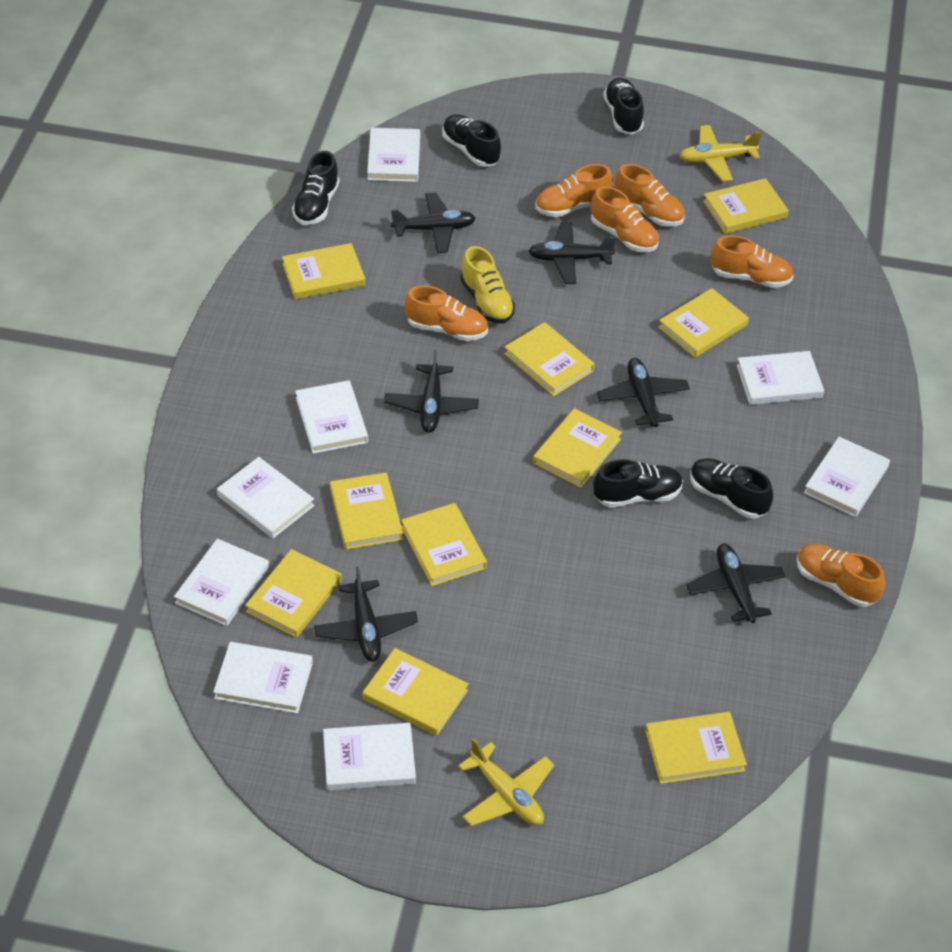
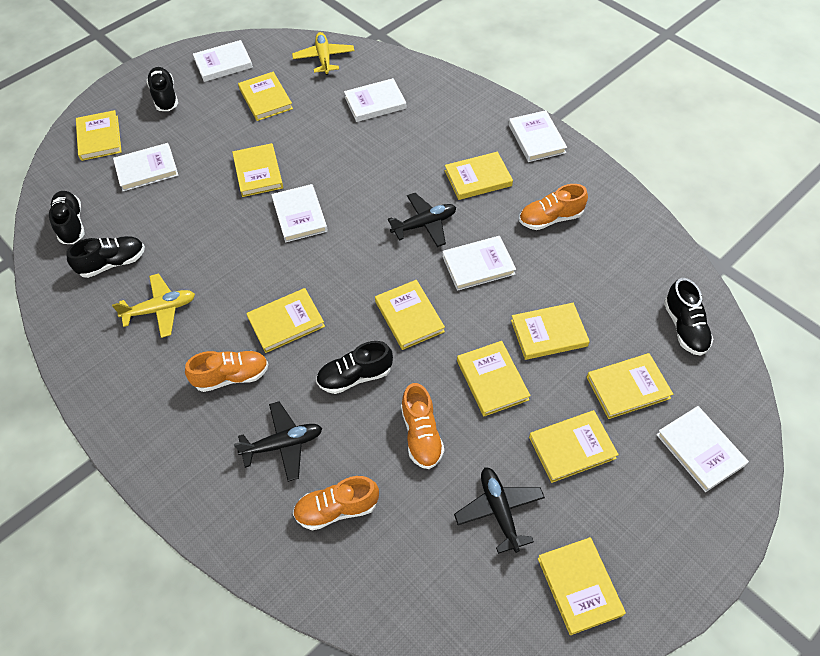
black plane: 6 -> 3
orange shoe: 6 -> 4
white book: 8 -> 7
yellow book: 10 -> 11
yellow shoe: 1 -> 0

